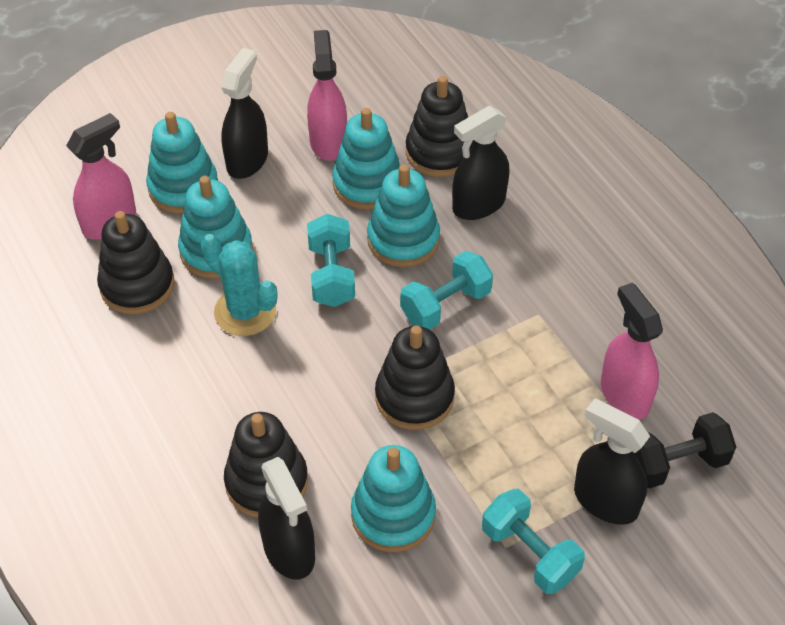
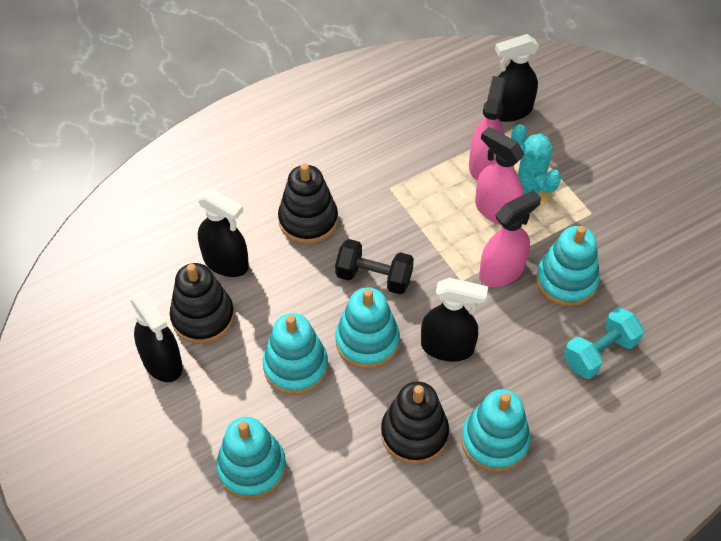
black stacking toy: 4 -> 3
turquoise dumbbell: 3 -> 1

